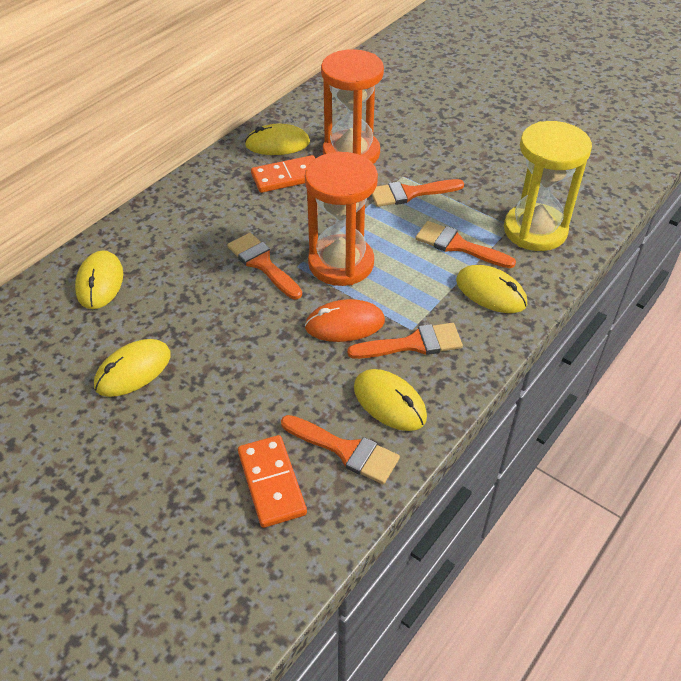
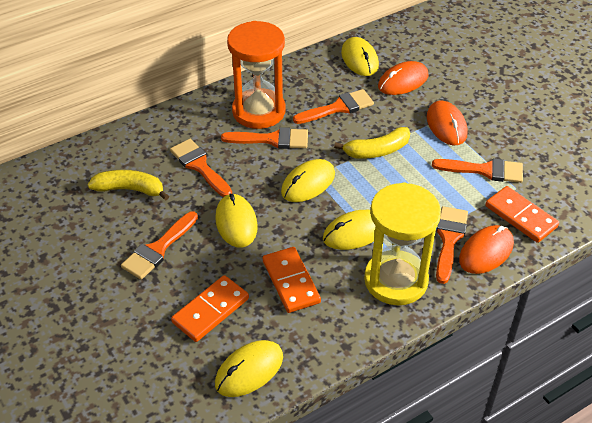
orange brush: 5 -> 6
orange domino: 2 -> 3
orange hourglass: 2 -> 1
orange mouse: 1 -> 3
yellow banana: 0 -> 2

